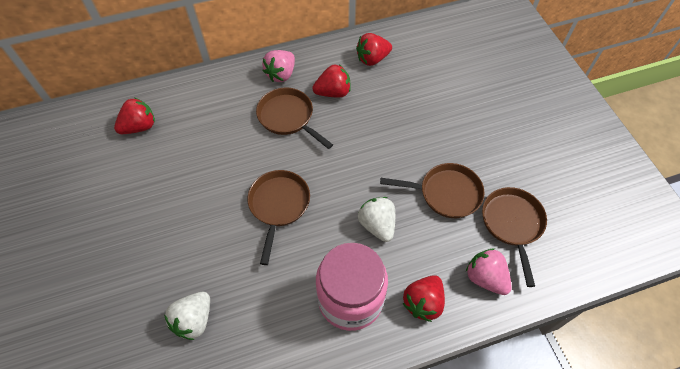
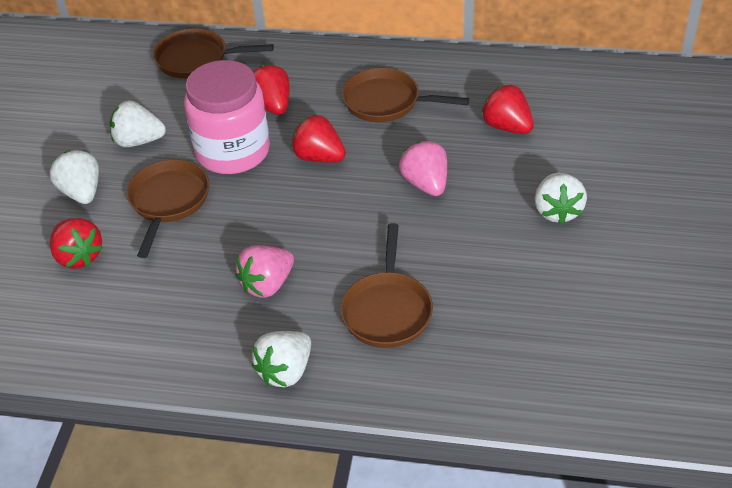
white strawberry: 2 -> 4

